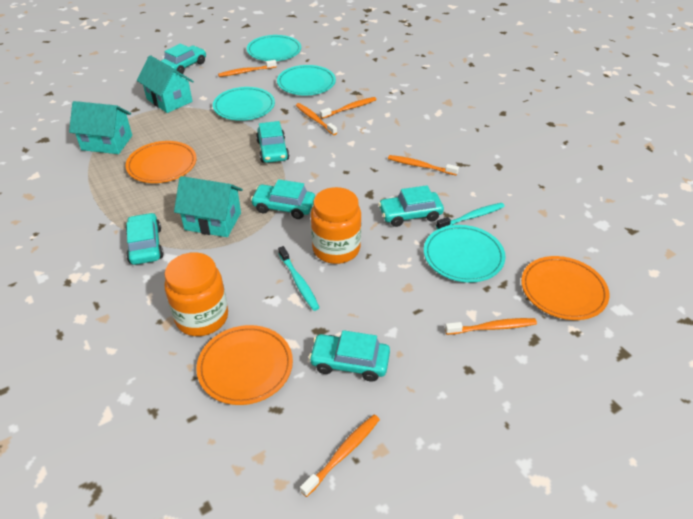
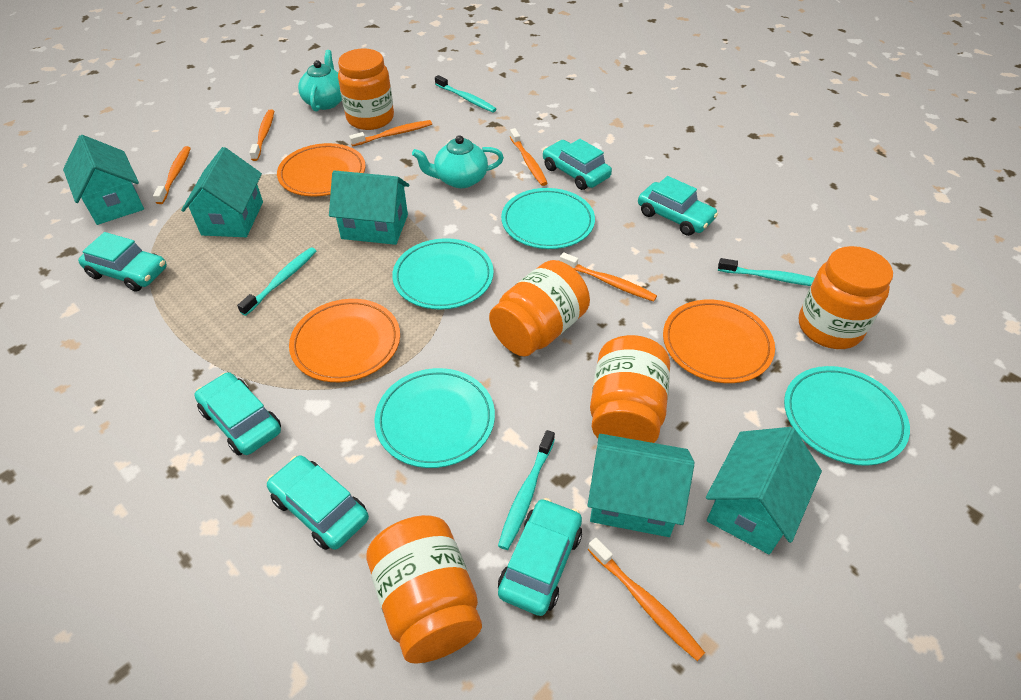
orange jar: 2 -> 5
turquoise house: 3 -> 5
turquoise teapot: 0 -> 2
turquoise toothbrush: 2 -> 4

